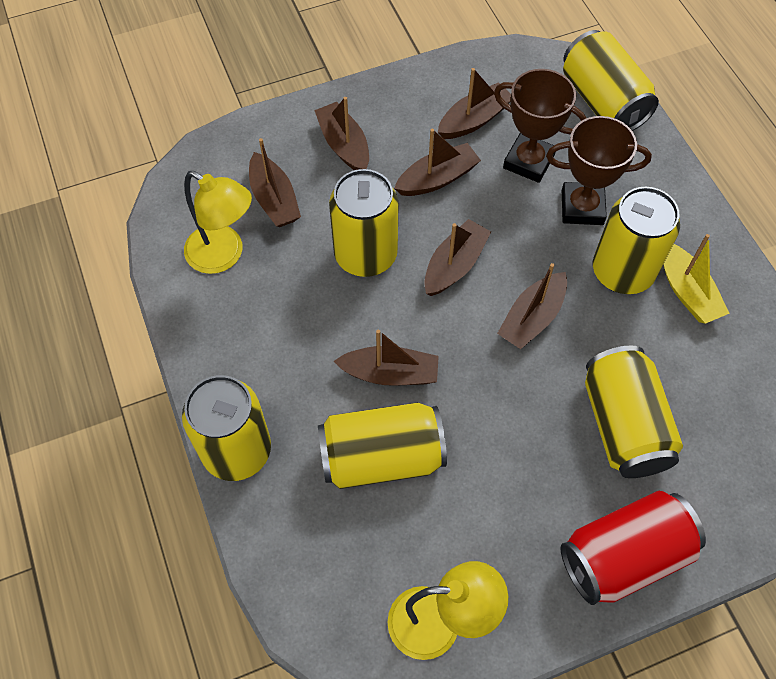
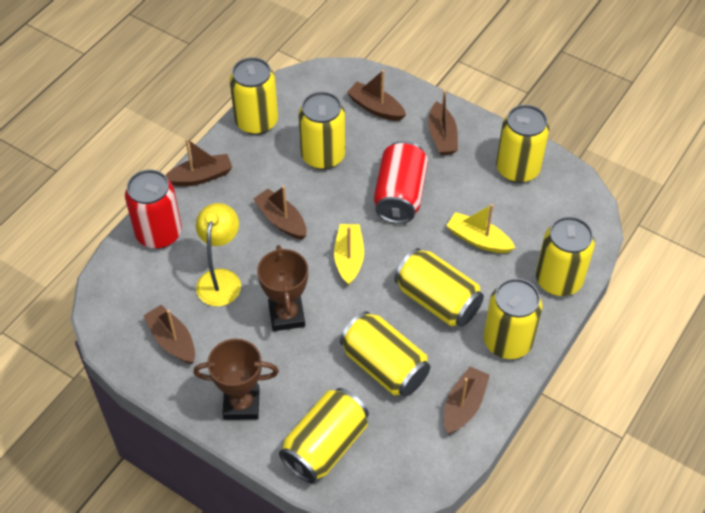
brown boat: 7 -> 6
red can: 1 -> 2
yellow boat: 1 -> 2
yellow can: 6 -> 8
yellow lamp: 2 -> 1

